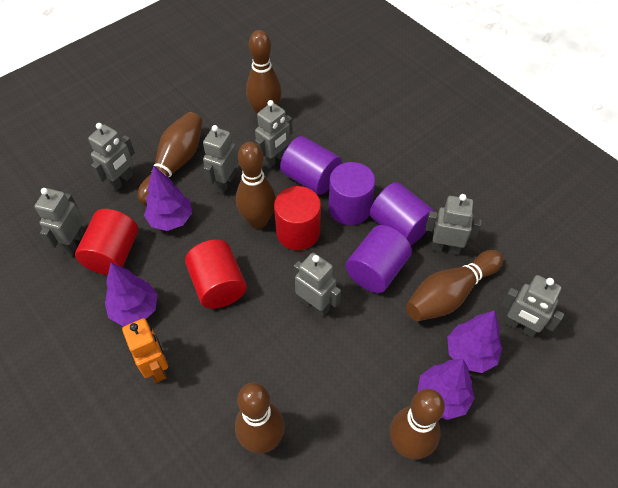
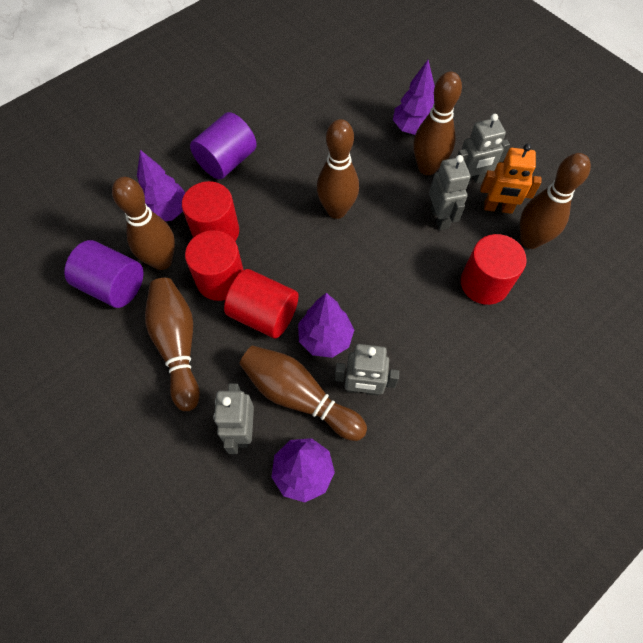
grey robot: 7 -> 4
purple cylinder: 4 -> 2
red cylinder: 3 -> 4

